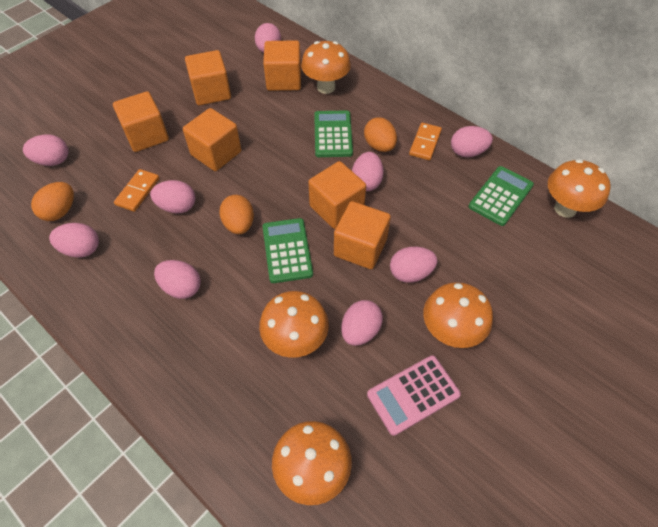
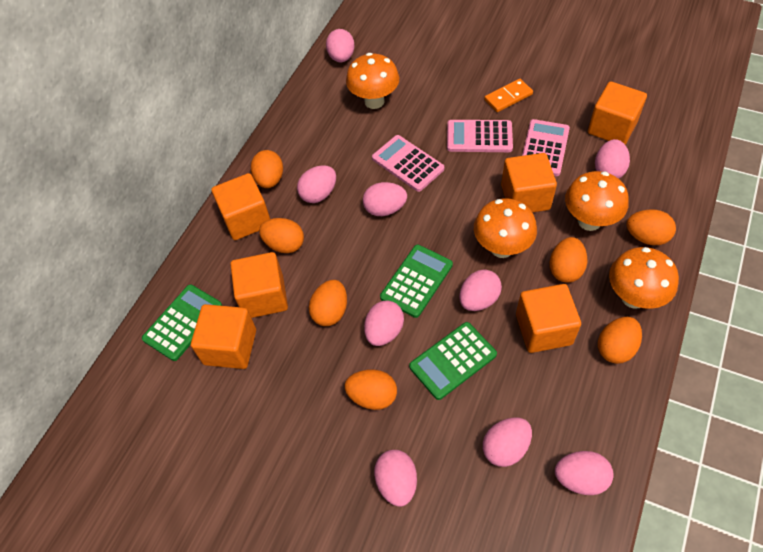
orange domino: 2 -> 1
orange egg: 3 -> 7
orange mushroom: 5 -> 4
pink calculator: 1 -> 3

